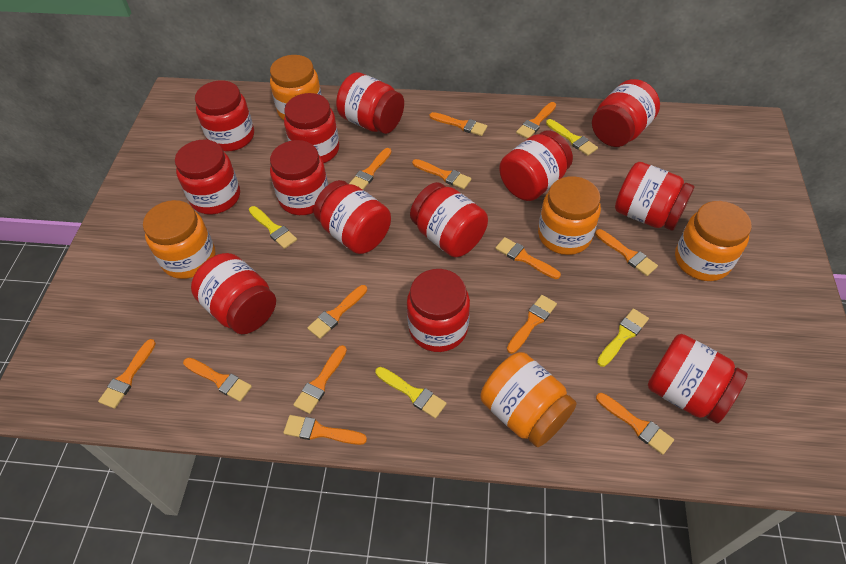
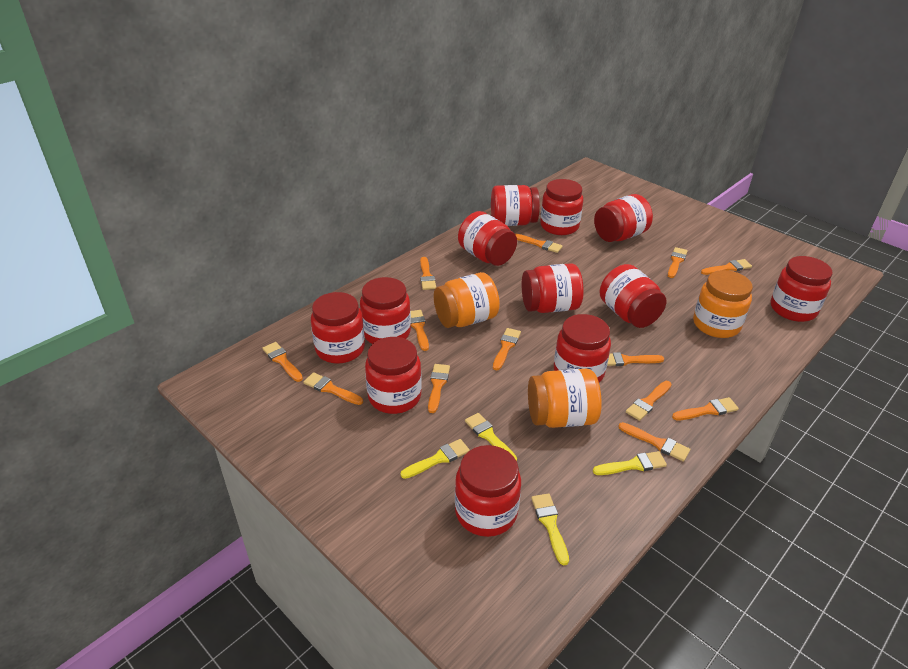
orange jar: 5 -> 3
red jar: 13 -> 12

